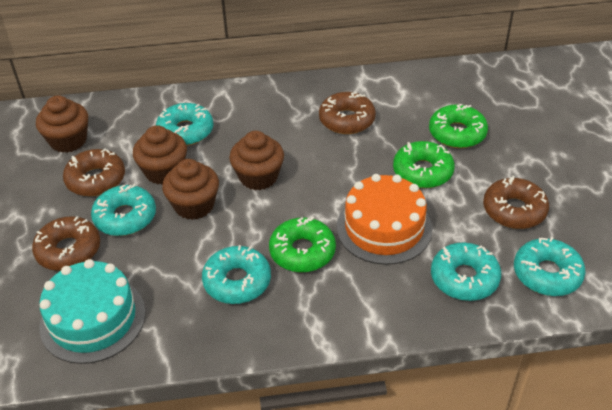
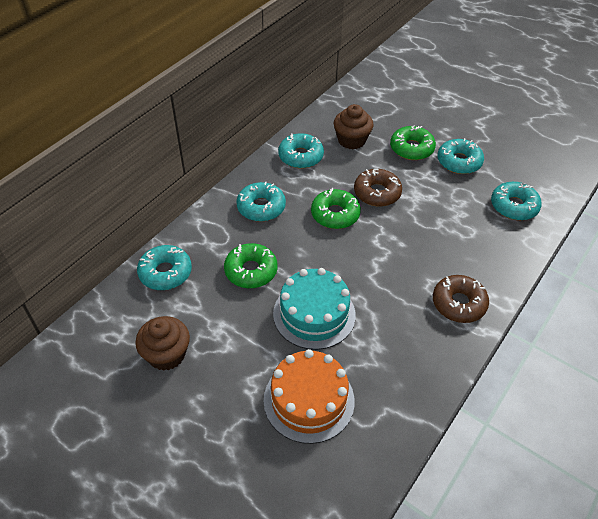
brown cupcake: 4 -> 2
brown donut: 4 -> 2

